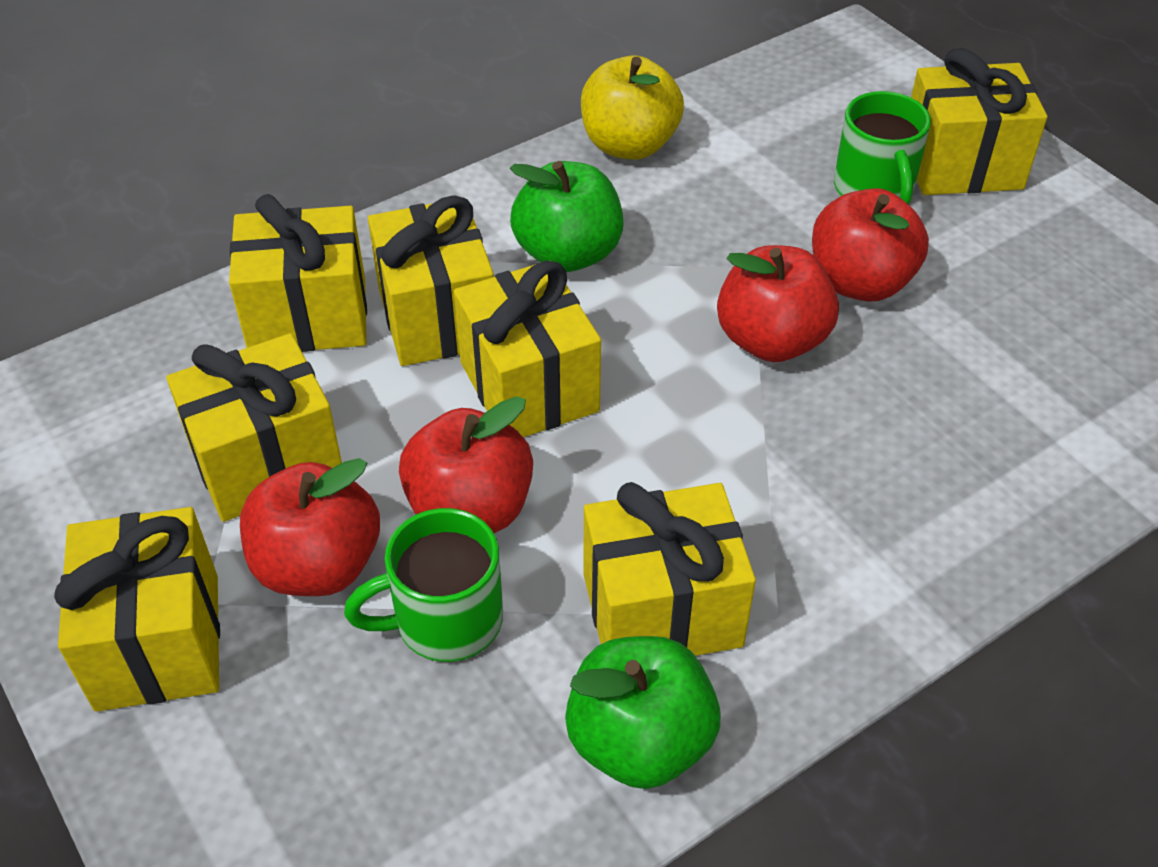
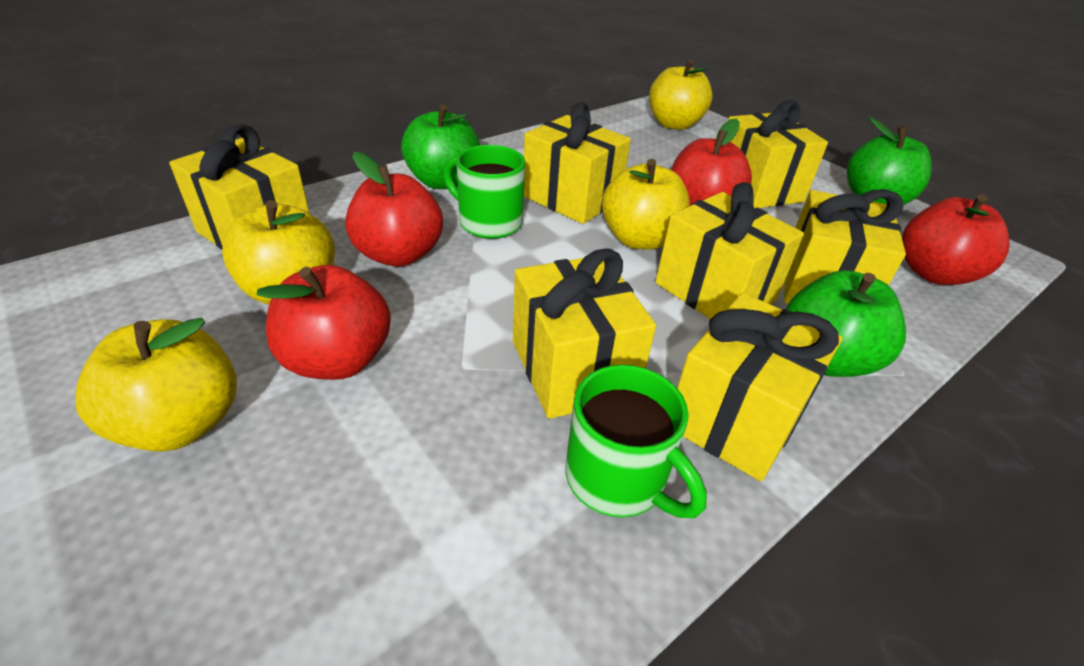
green apple: 2 -> 3
yellow apple: 1 -> 4

